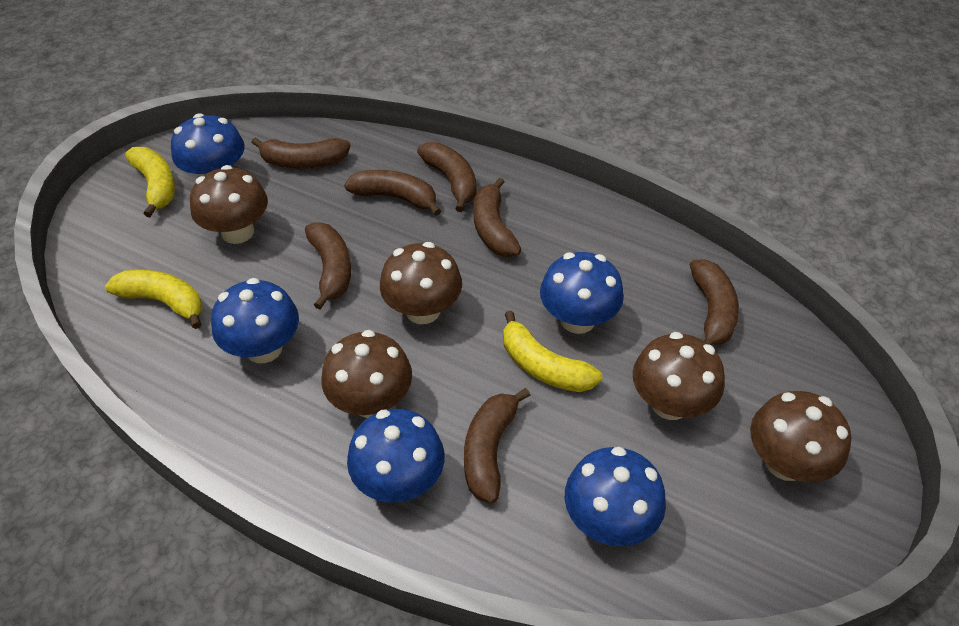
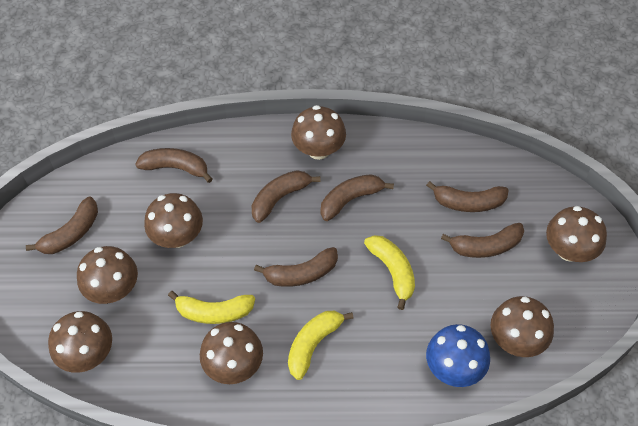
blue mushroom: 5 -> 1
brown mushroom: 5 -> 7

